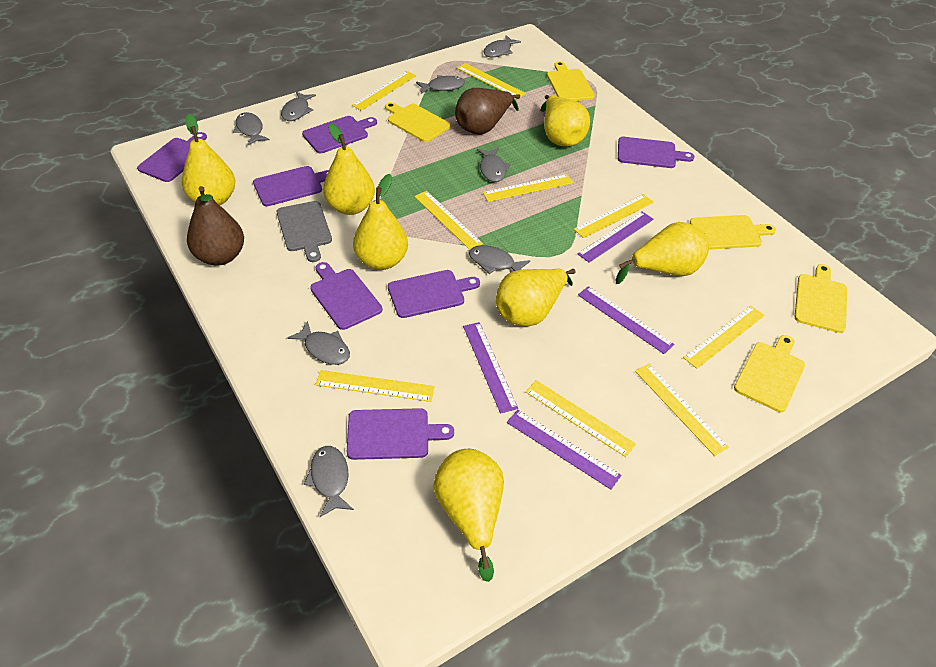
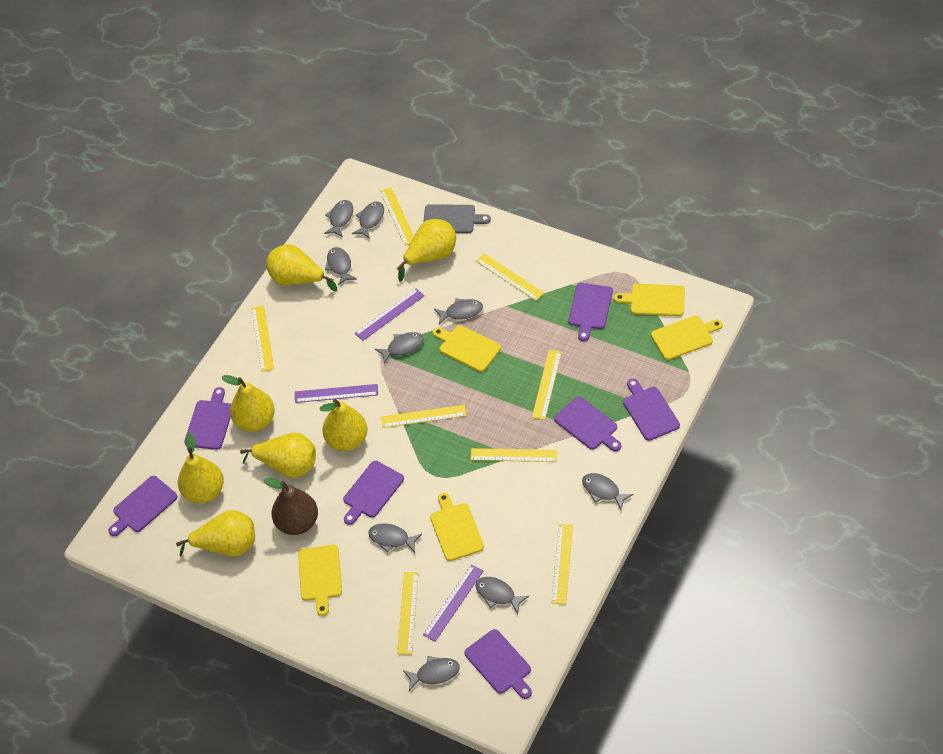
brown pear: 2 -> 1
grey fish: 8 -> 9
purple ruler: 4 -> 3
yellow ruler: 9 -> 8

